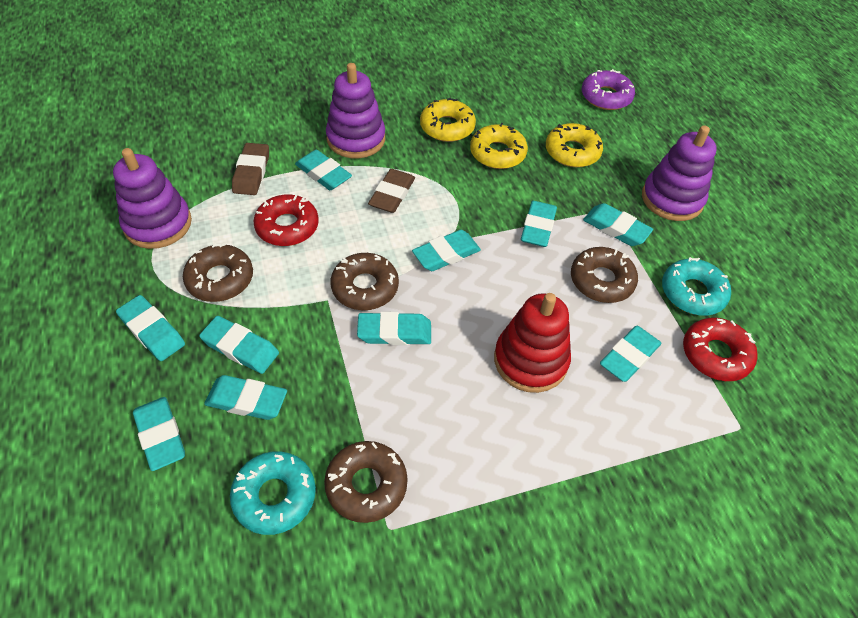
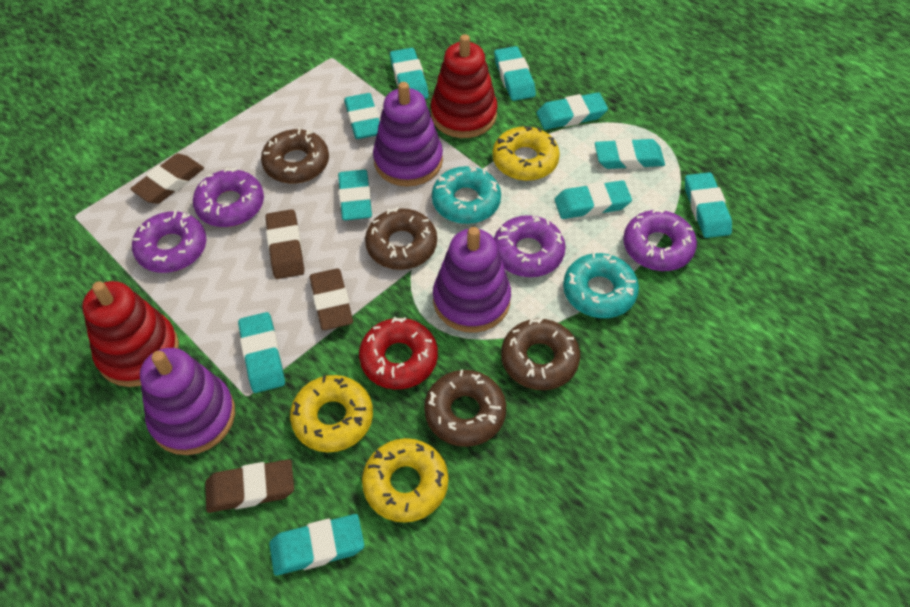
brown eraser: 2 -> 4
purple donut: 1 -> 4
red donut: 2 -> 1
red stacking toy: 1 -> 2

